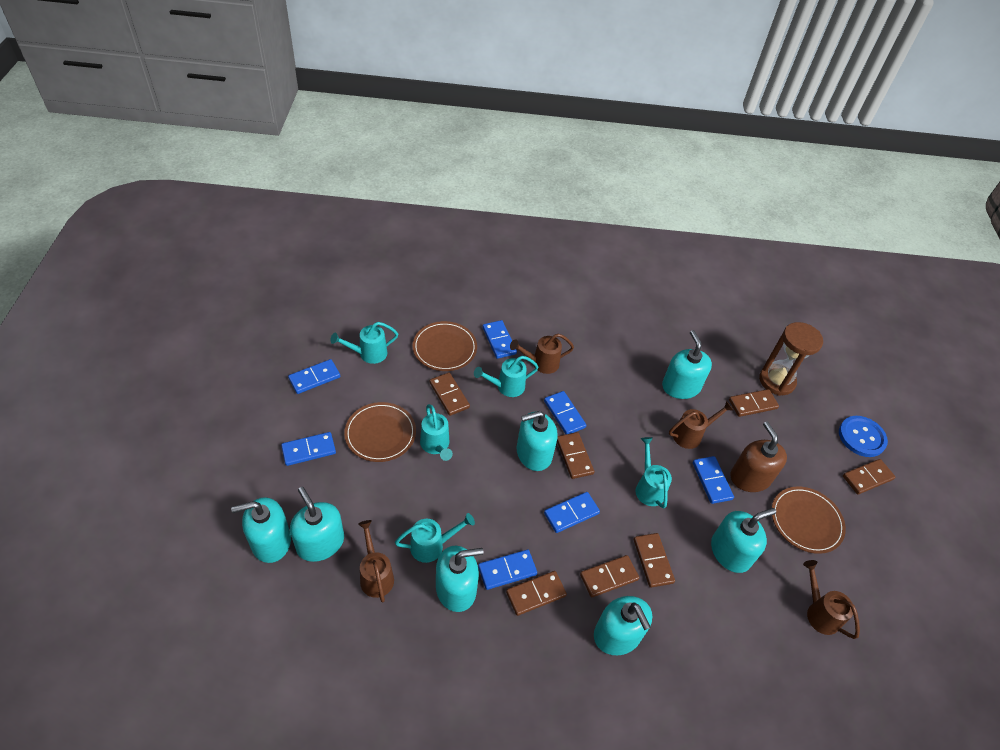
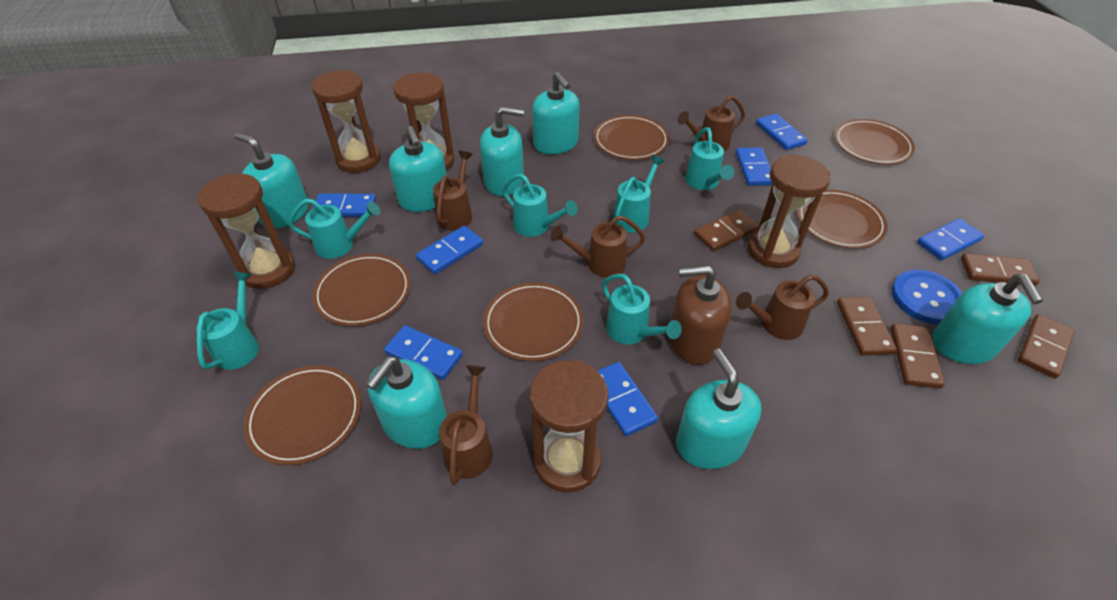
brown domino: 7 -> 5
brown hourglass: 1 -> 5
brown plate: 3 -> 6
brown watering can: 4 -> 5
turquoise watering can: 5 -> 6

